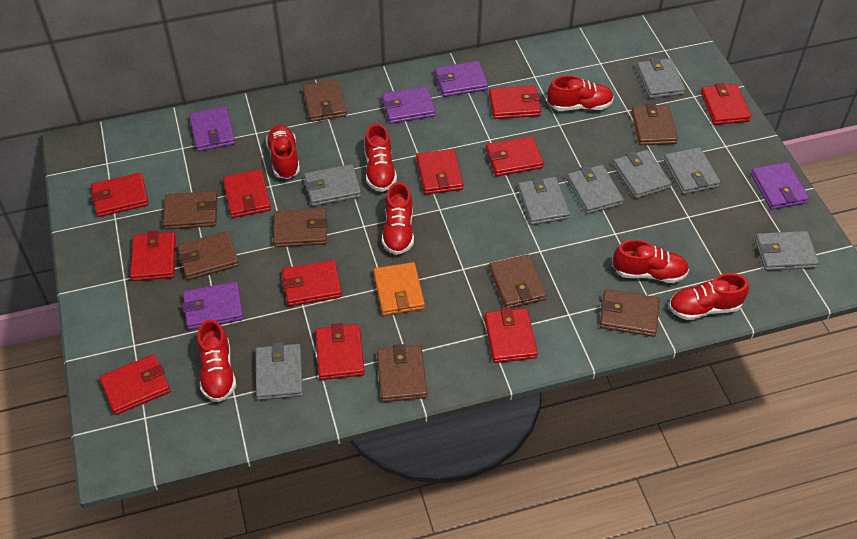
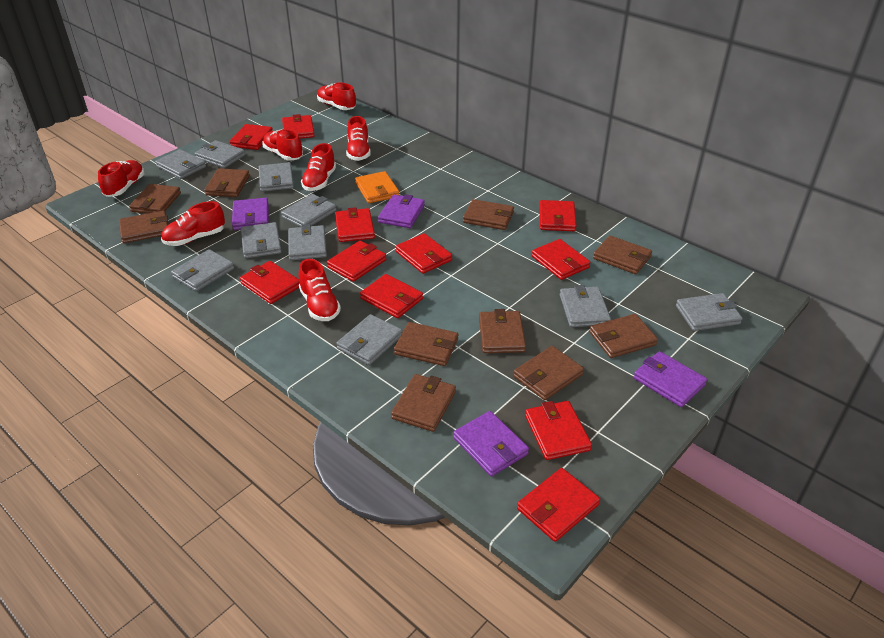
brown wallet: 8 -> 10
grey wallet: 8 -> 10
purple wallet: 5 -> 4

